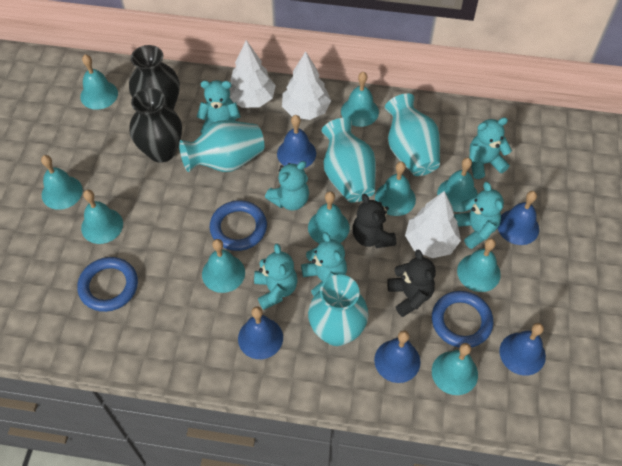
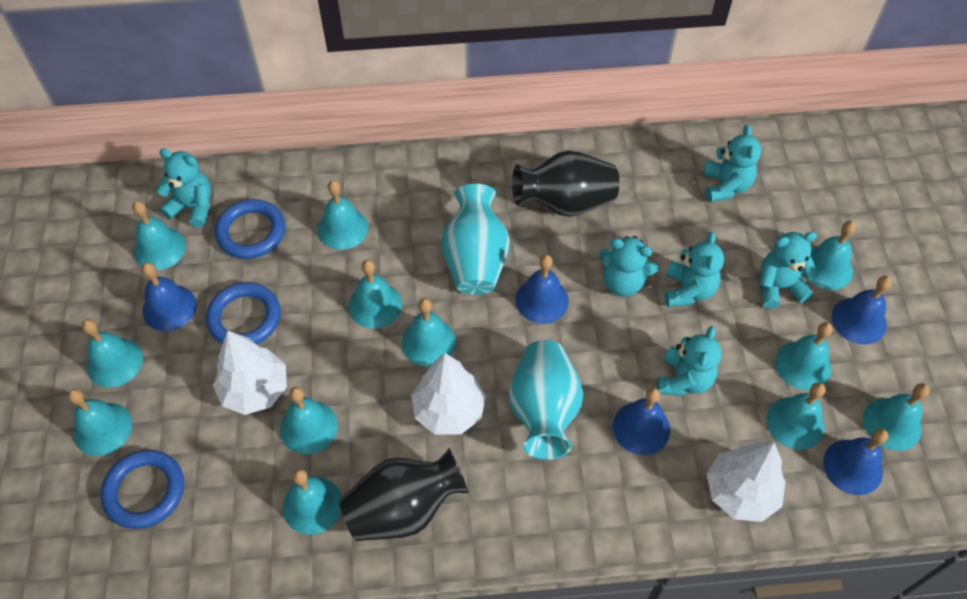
black teddy bear: 2 -> 0
turquoise bell: 10 -> 12
turquoise vase: 4 -> 2

